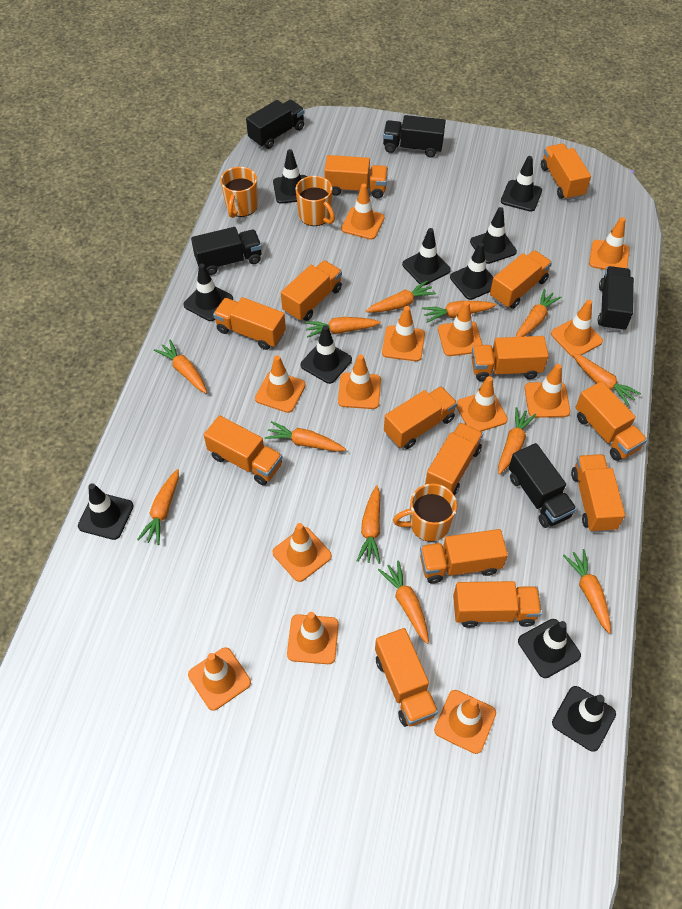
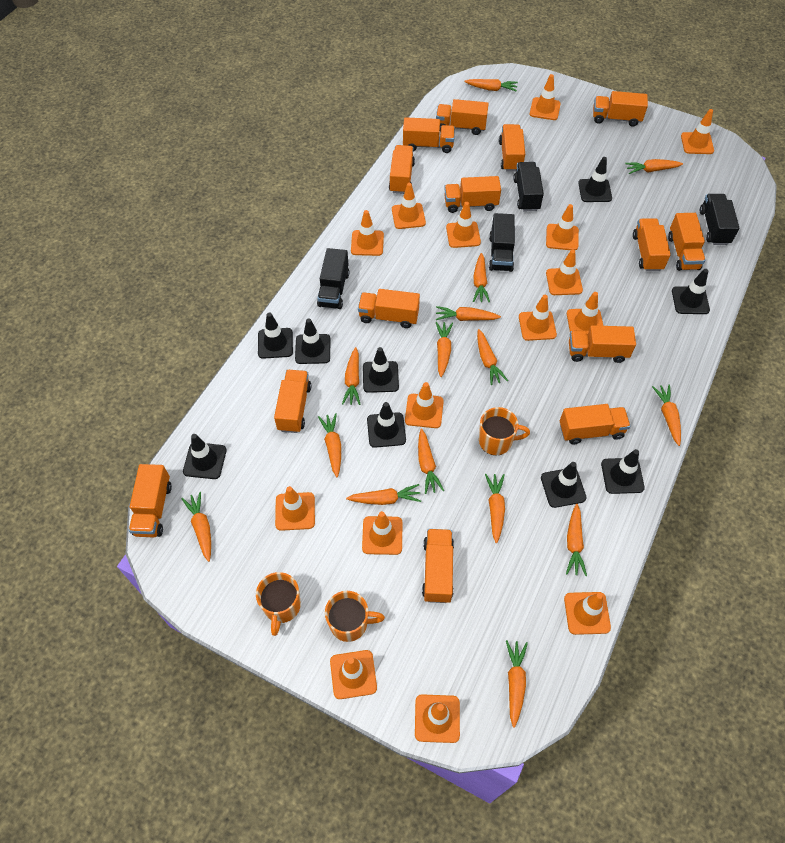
black traffic cone: 10 -> 9
black truck: 5 -> 4
orange carrot: 12 -> 15
orange traffic cone: 13 -> 15

